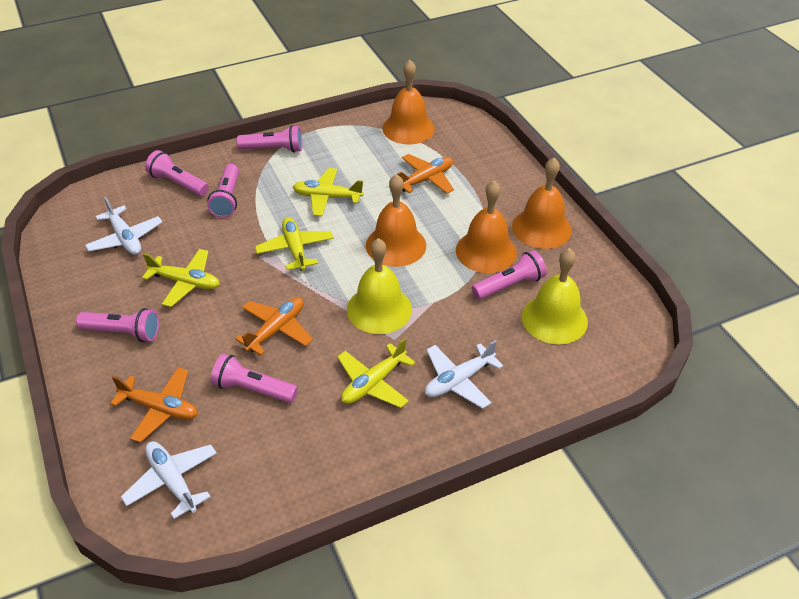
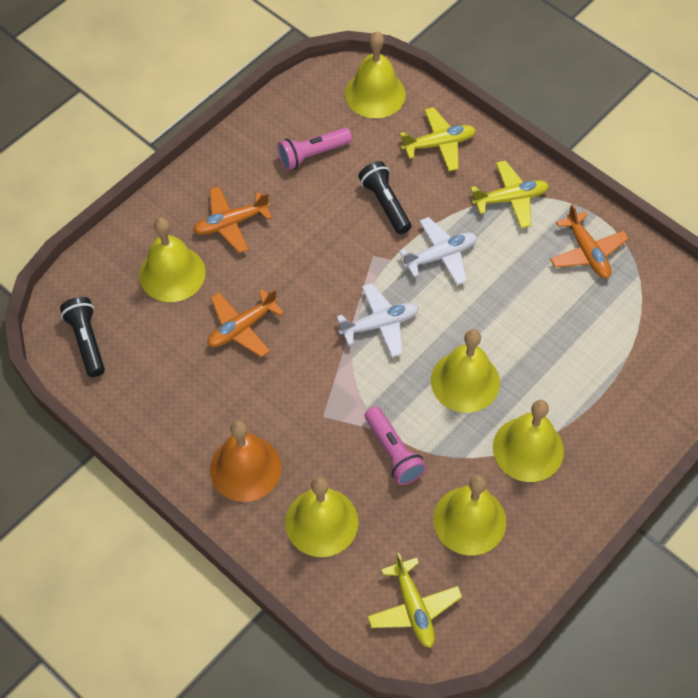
black flashlight: 0 -> 2
orange bell: 4 -> 1
pink flashlight: 6 -> 2
white plane: 3 -> 2
yellow bell: 2 -> 6
yellow plane: 4 -> 3

